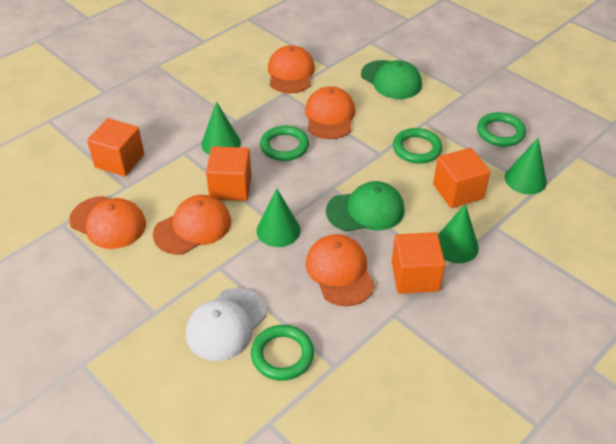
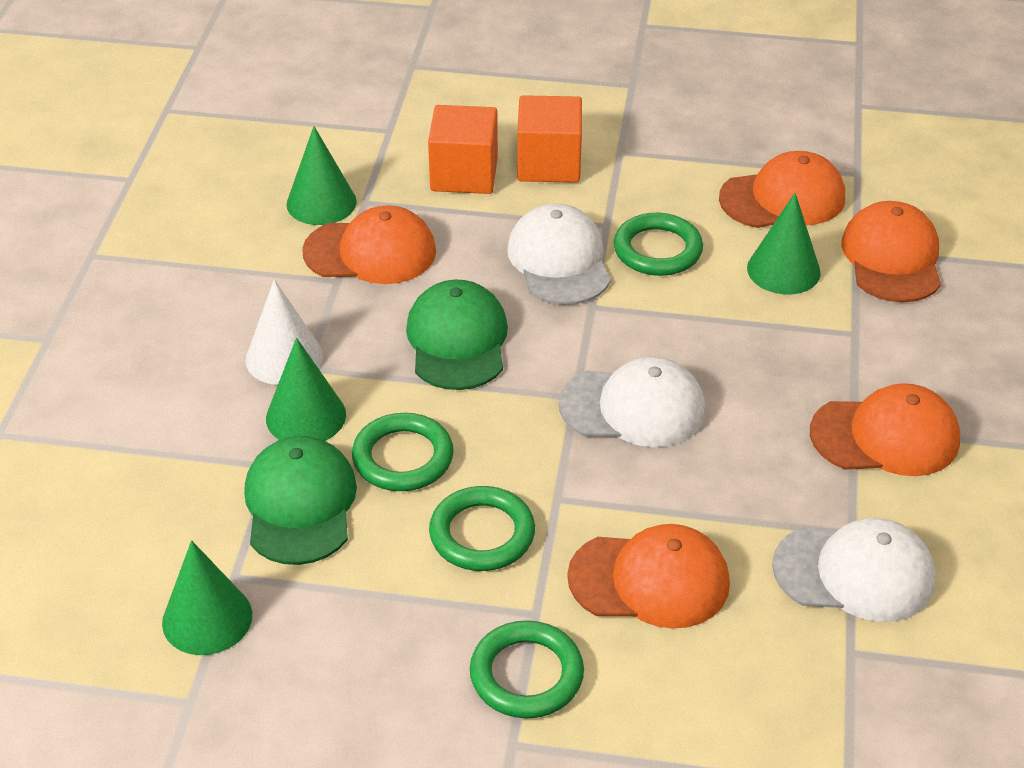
orange cube: 4 -> 2
white cap: 1 -> 3
white cone: 0 -> 1

